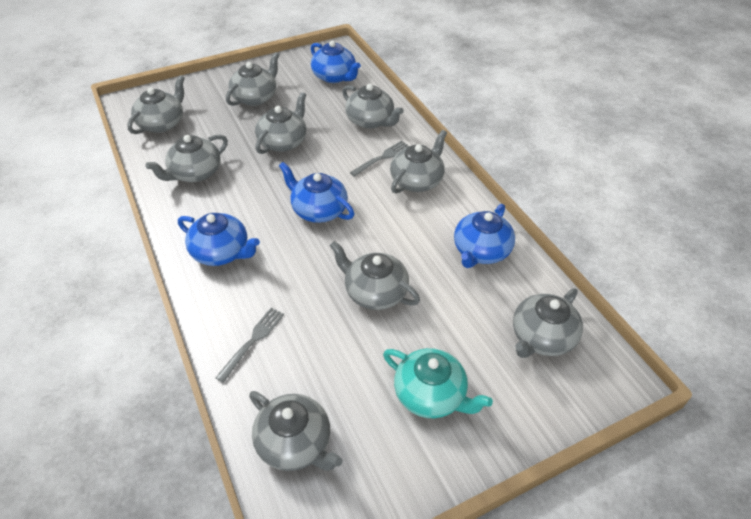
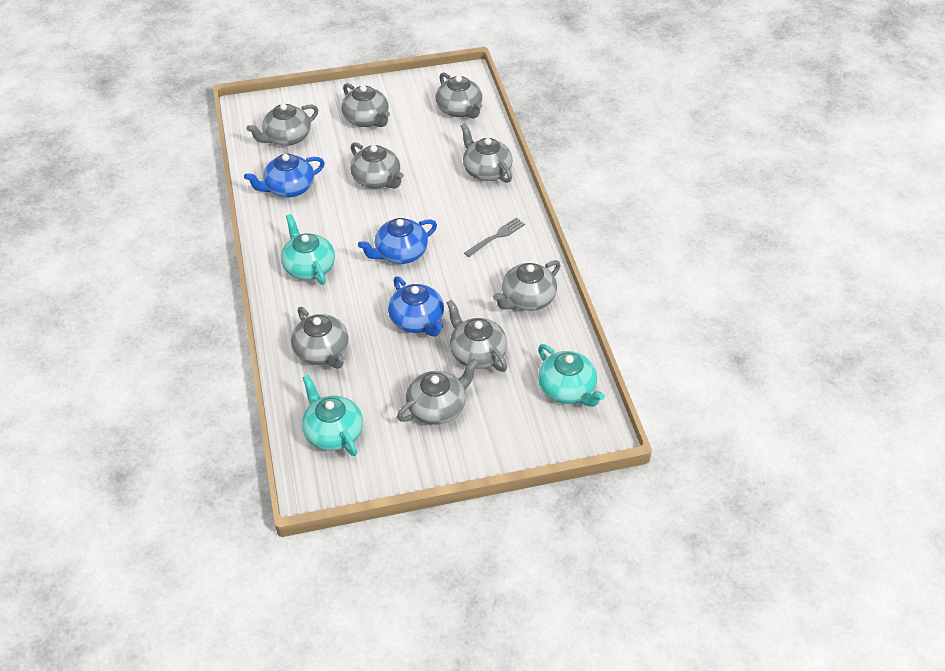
blue teapot: 4 -> 3
grey fork: 2 -> 1
turquoise teapot: 1 -> 3

